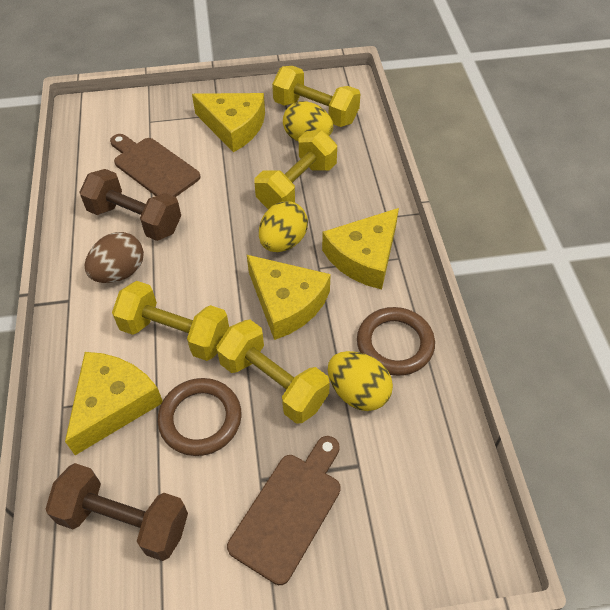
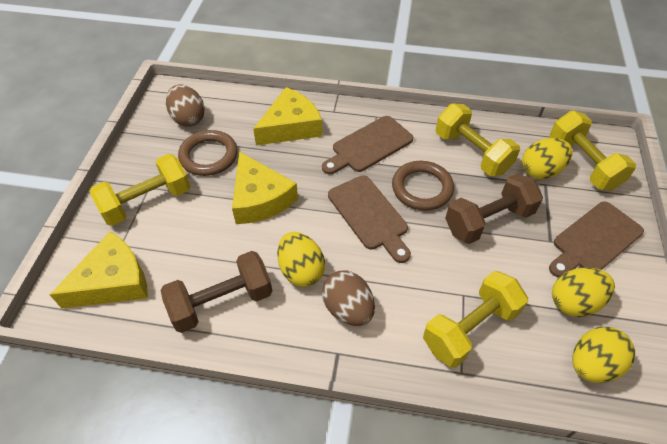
brown cutting board: 2 -> 3
brown egg: 1 -> 2
yellow cheese: 4 -> 3
yellow egg: 3 -> 4

